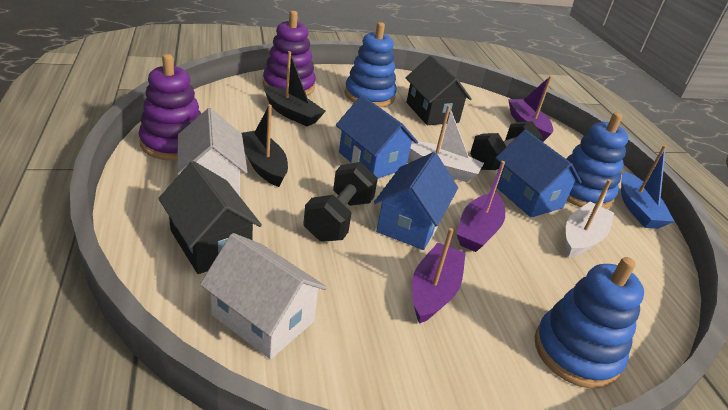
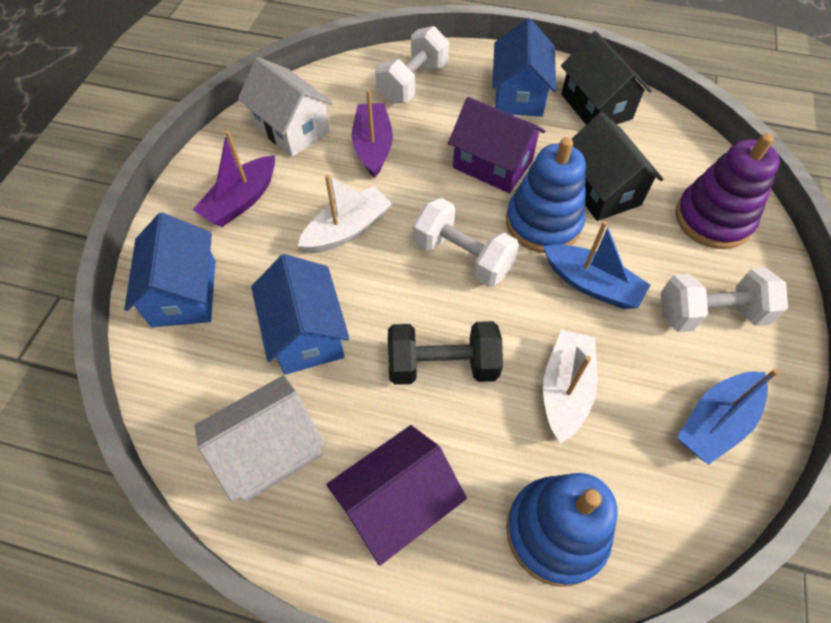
black boat: 2 -> 0
black dumbbell: 2 -> 1
blue boat: 1 -> 2
blue stacking toy: 3 -> 2
purple boat: 3 -> 2
purple house: 0 -> 2
purple stacking toy: 2 -> 1
white dumbbell: 0 -> 3

